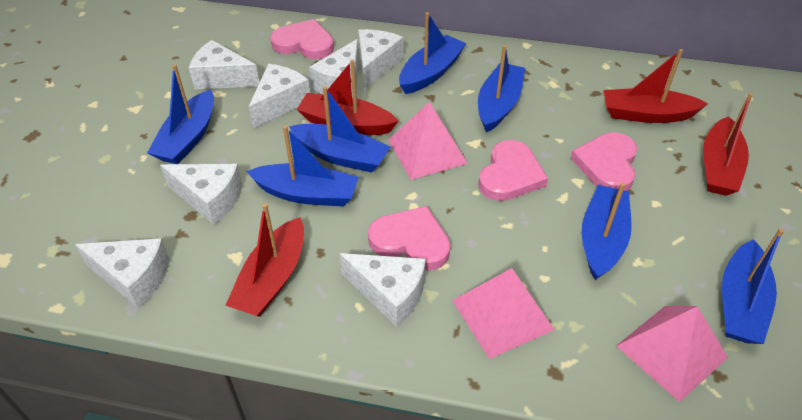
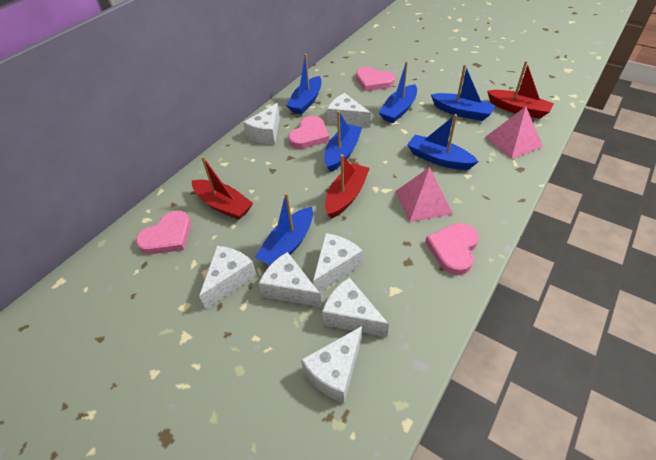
blue boat: 7 -> 6
pink pyramid: 3 -> 2
red boat: 4 -> 3

